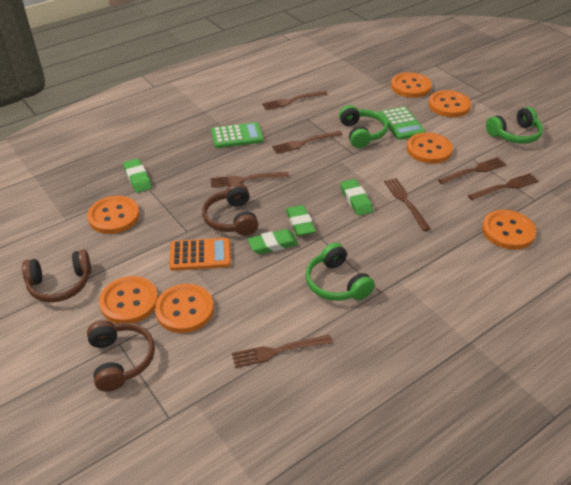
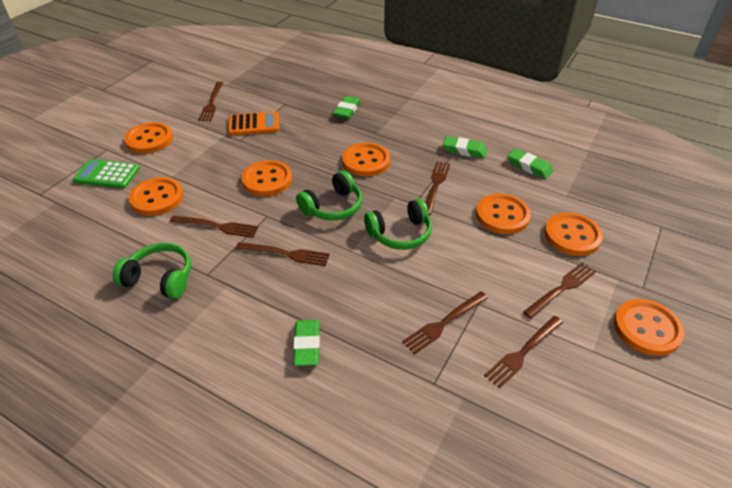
brown headphones: 3 -> 0
green calculator: 2 -> 1

